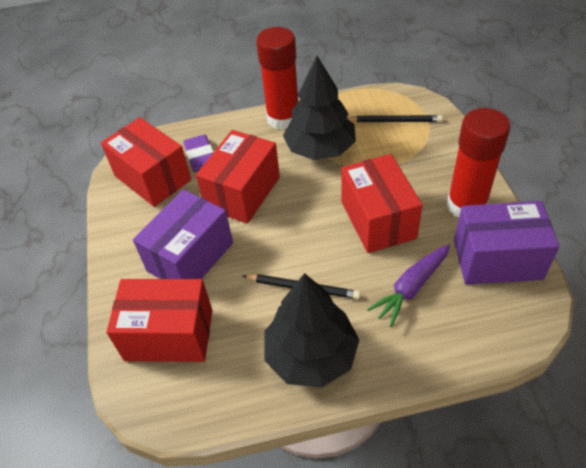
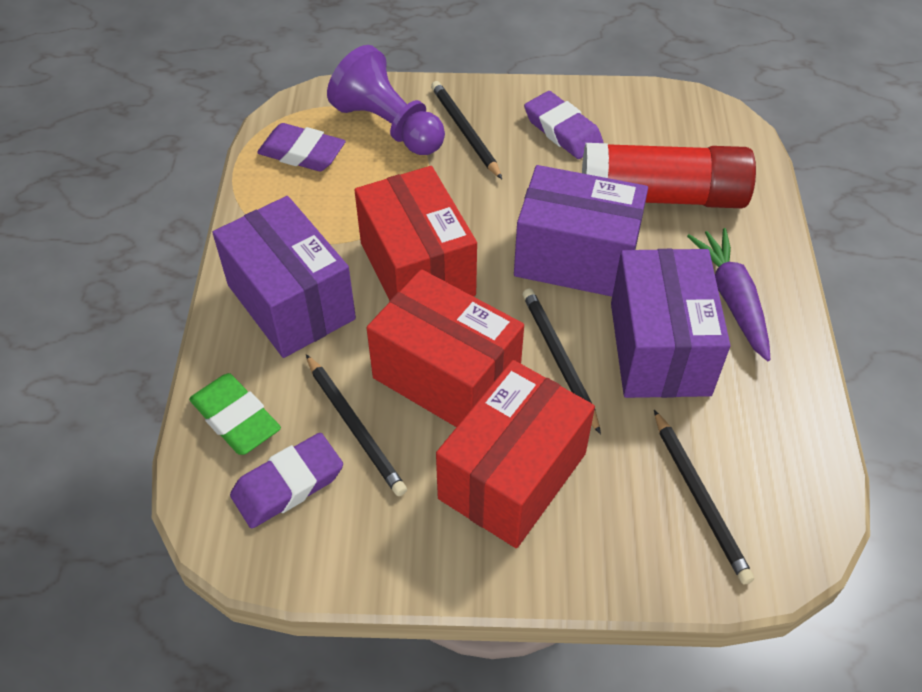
black pencil: 2 -> 4
black tree: 2 -> 0
green eraser: 0 -> 1
purple box: 2 -> 3
purple eraser: 1 -> 3
purple pawn: 0 -> 1
red box: 4 -> 3
red glue stick: 2 -> 1

